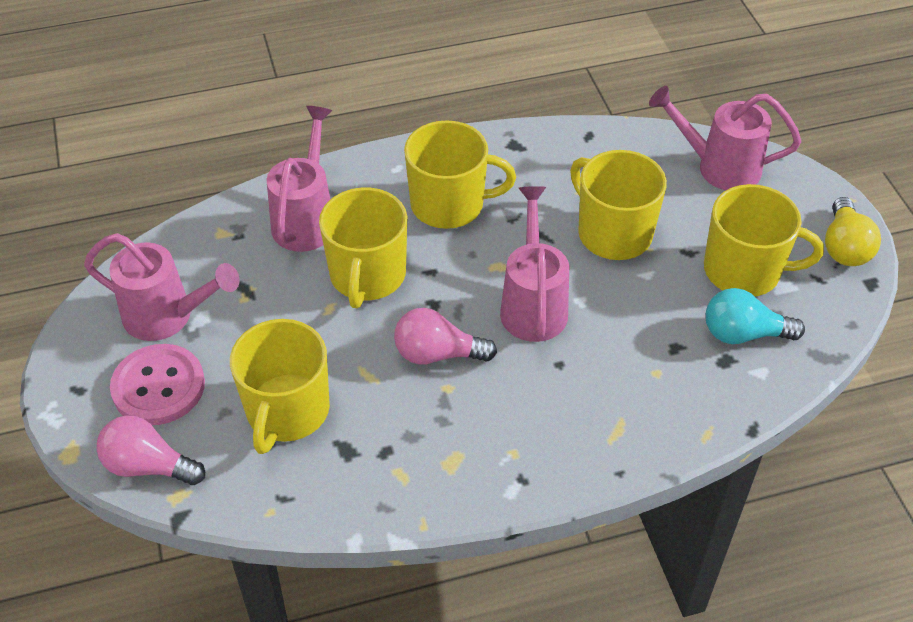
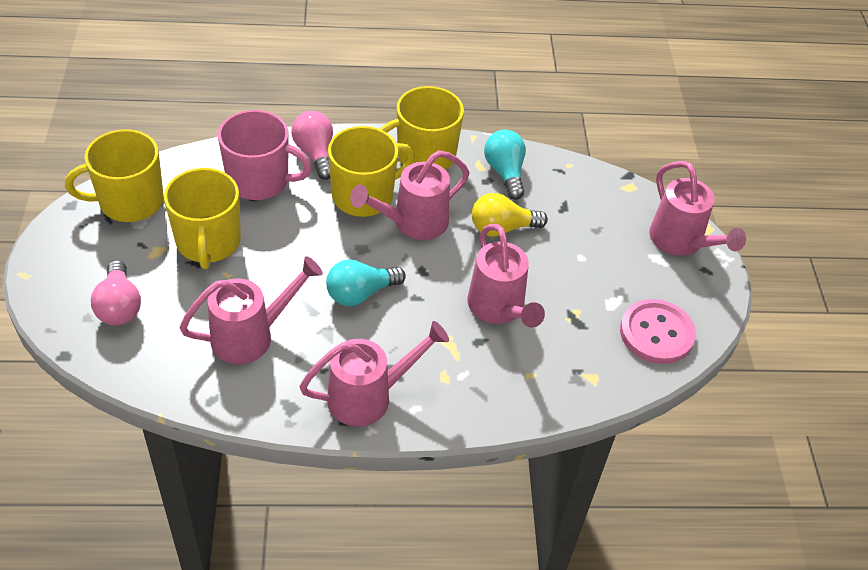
pink mug: 0 -> 1
pink watering can: 4 -> 5
turquoise light bulb: 1 -> 2
yellow mug: 5 -> 4

